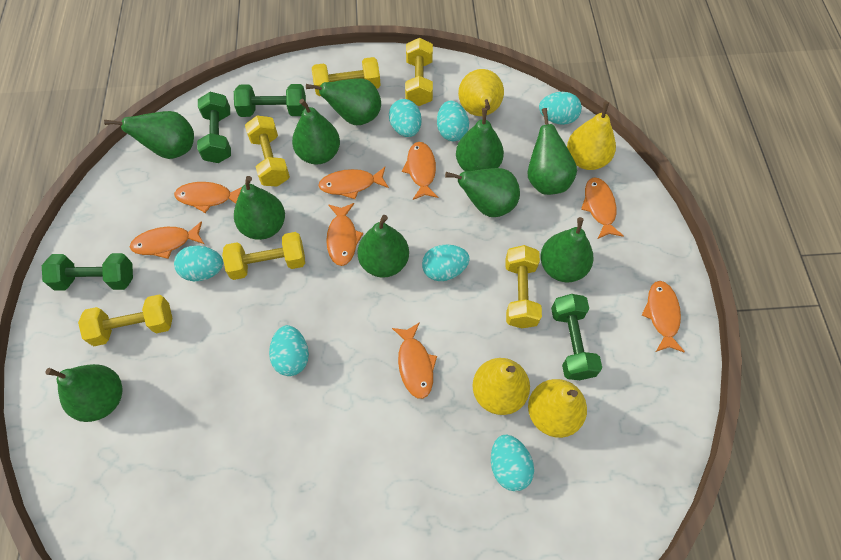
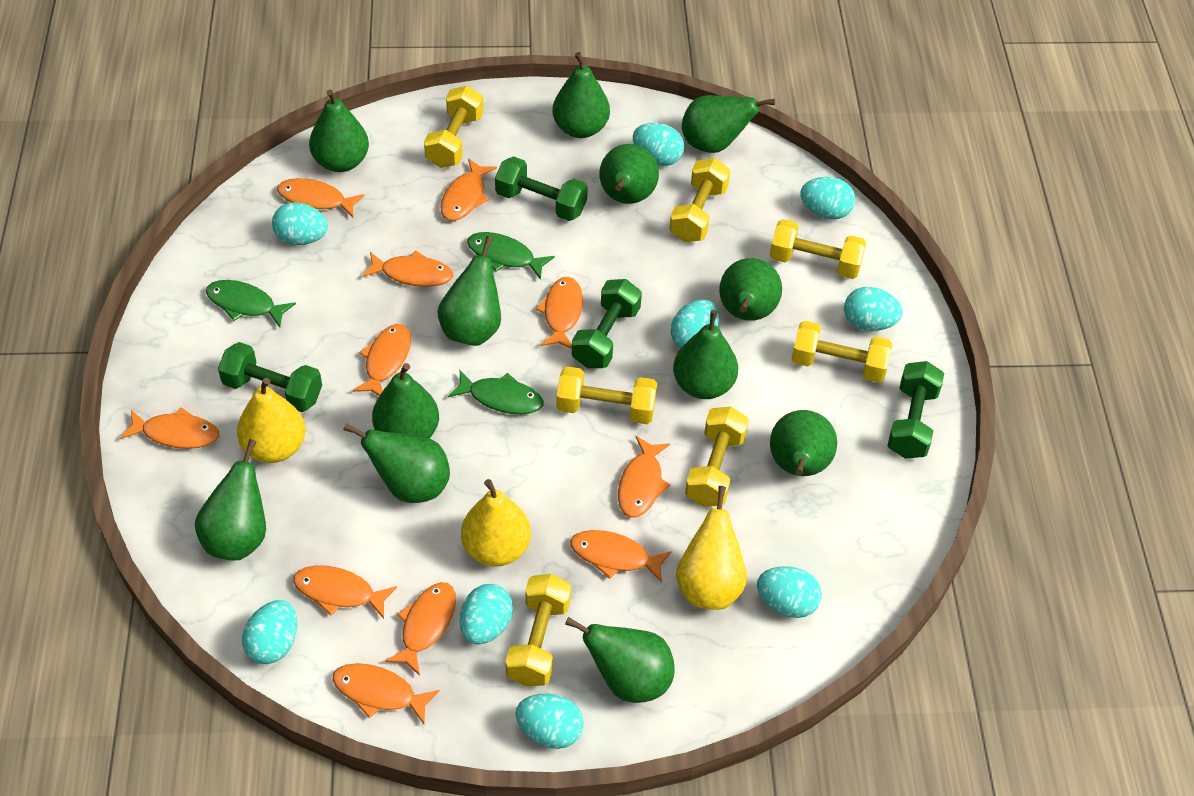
green fish: 0 -> 3
green pear: 10 -> 12
orange fish: 8 -> 11
turquoise egg: 7 -> 9
yellow dumbbell: 6 -> 7
yellow pear: 4 -> 3

